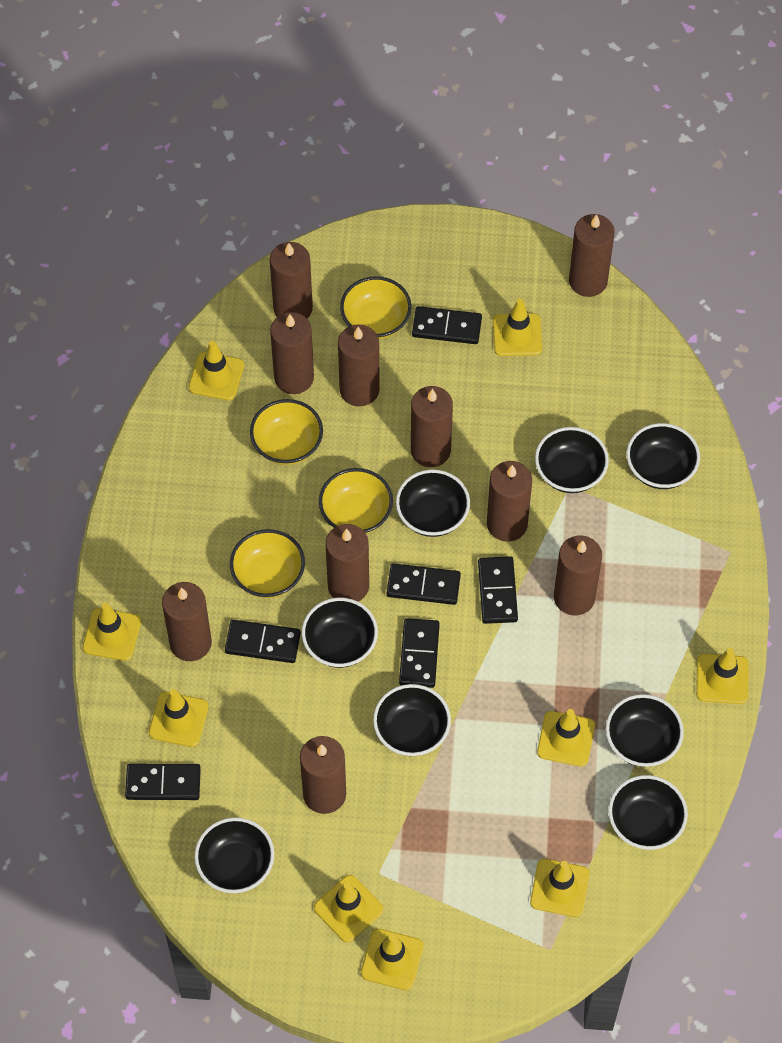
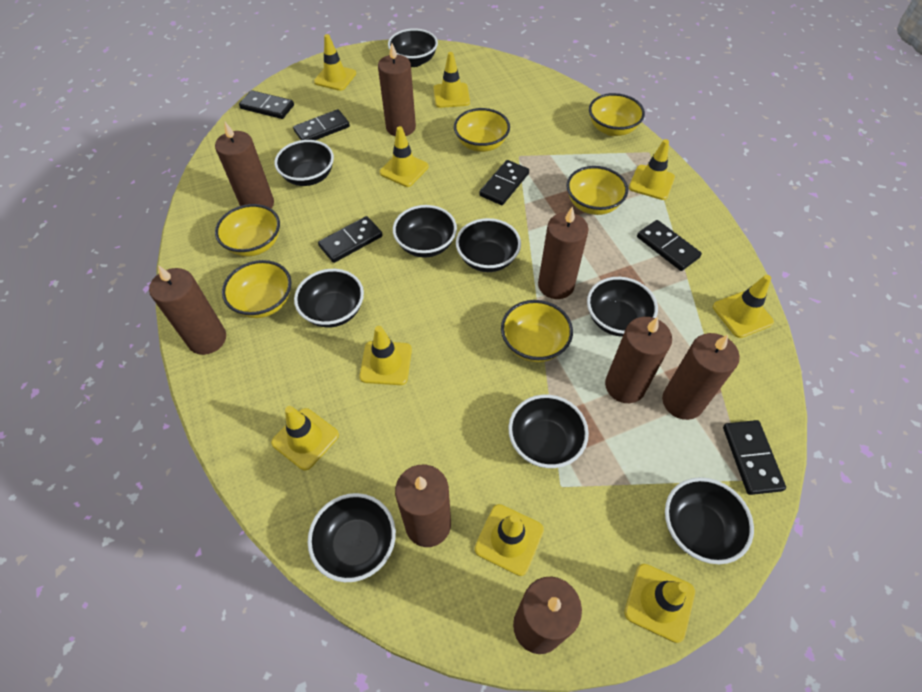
black bowl: 8 -> 9
brown candle: 10 -> 8
yellow bowl: 4 -> 6

